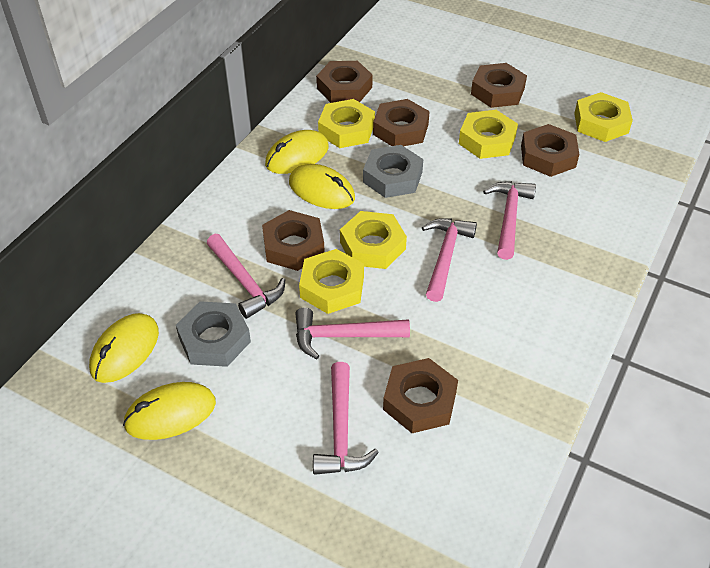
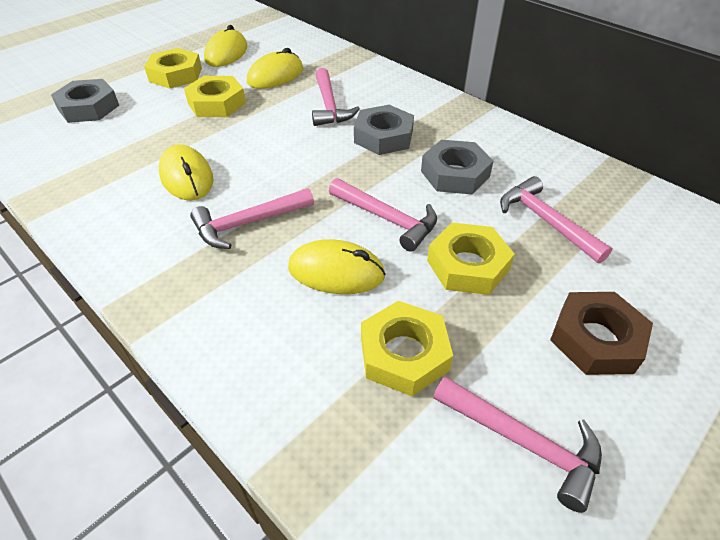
brown nut: 6 -> 1
grey nut: 2 -> 3
yellow nut: 5 -> 4

